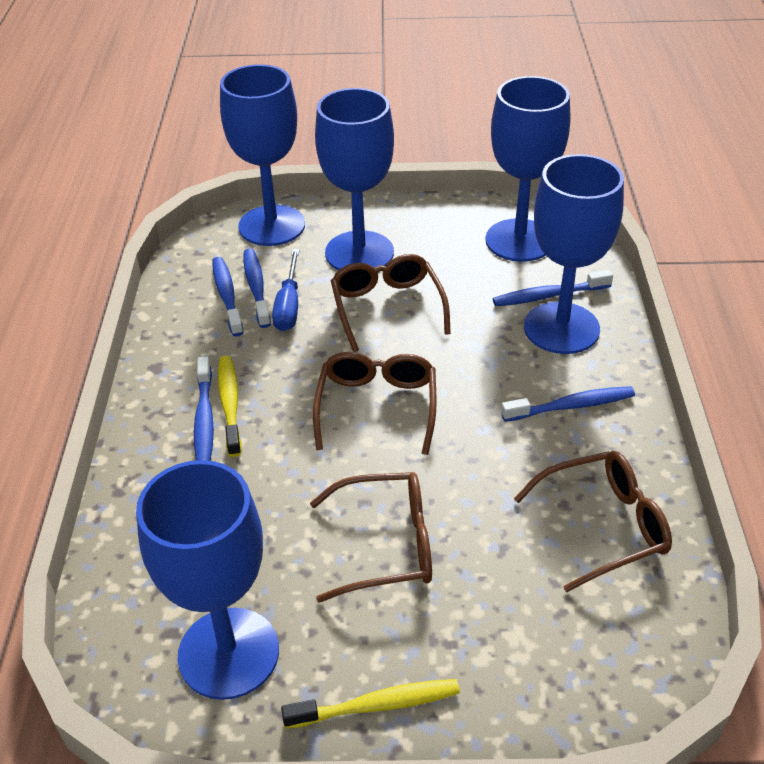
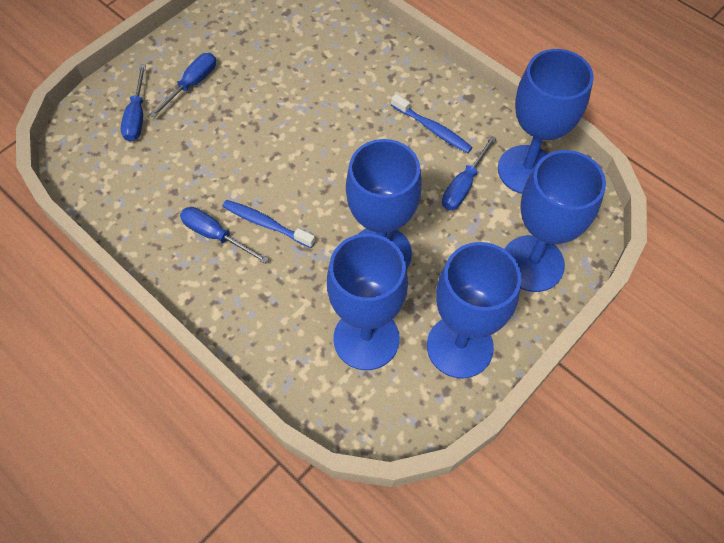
blue screwdriver: 1 -> 4
blue toothbrush: 5 -> 2
brown glasses: 4 -> 0
yellow toothbrush: 2 -> 0

